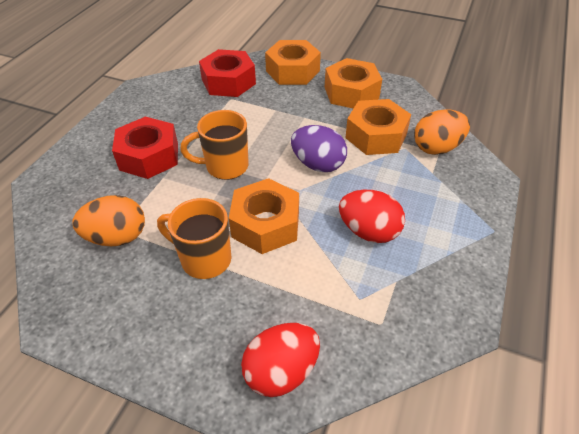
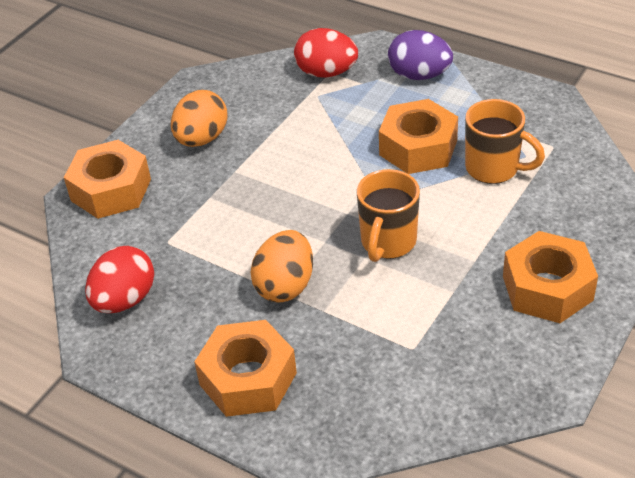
red nut: 2 -> 0

